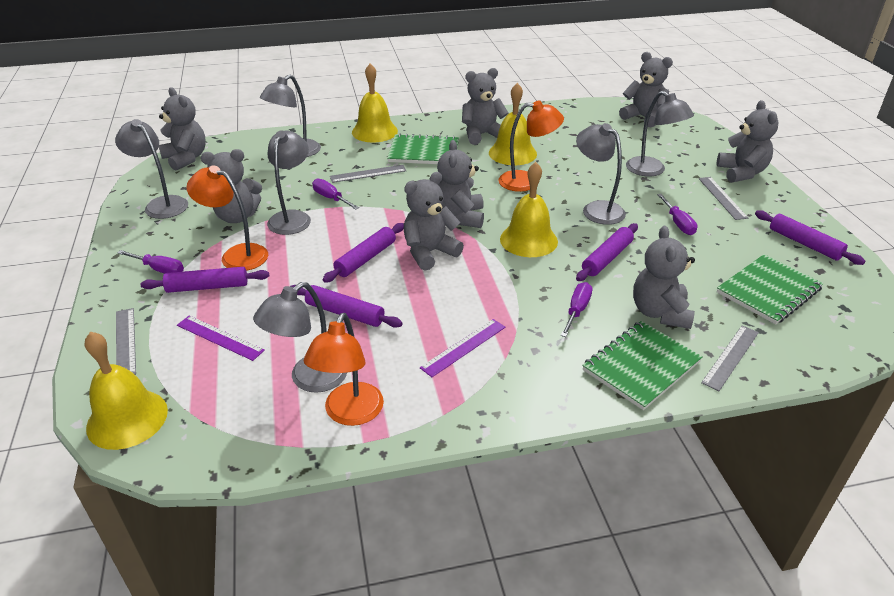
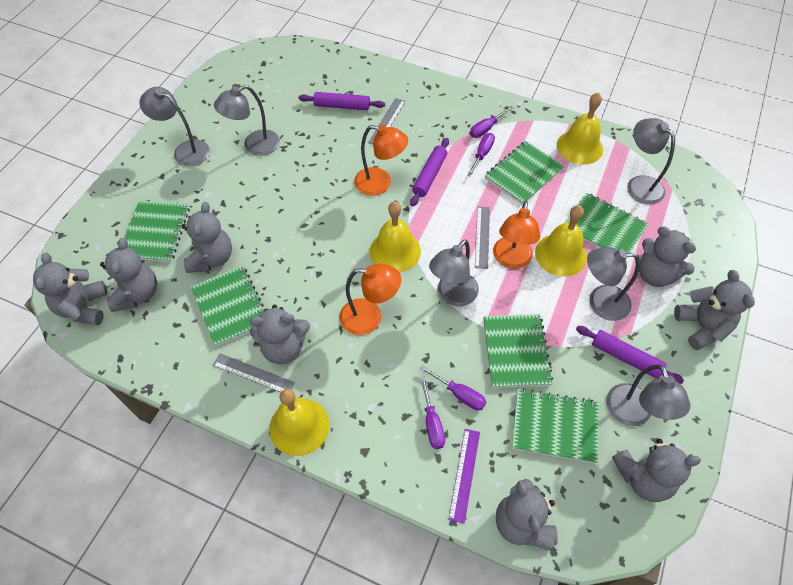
green notebook: 3 -> 6
grey ruler: 4 -> 3
purple rolling pin: 5 -> 3
purple ruler: 2 -> 1

